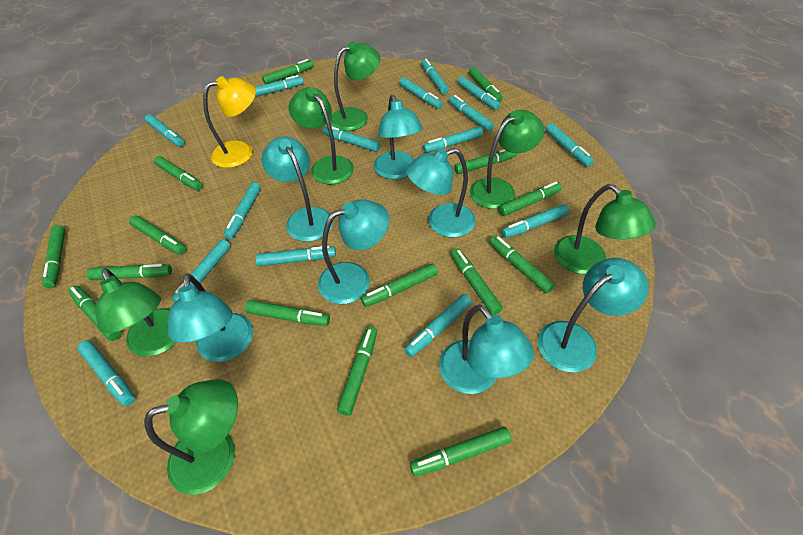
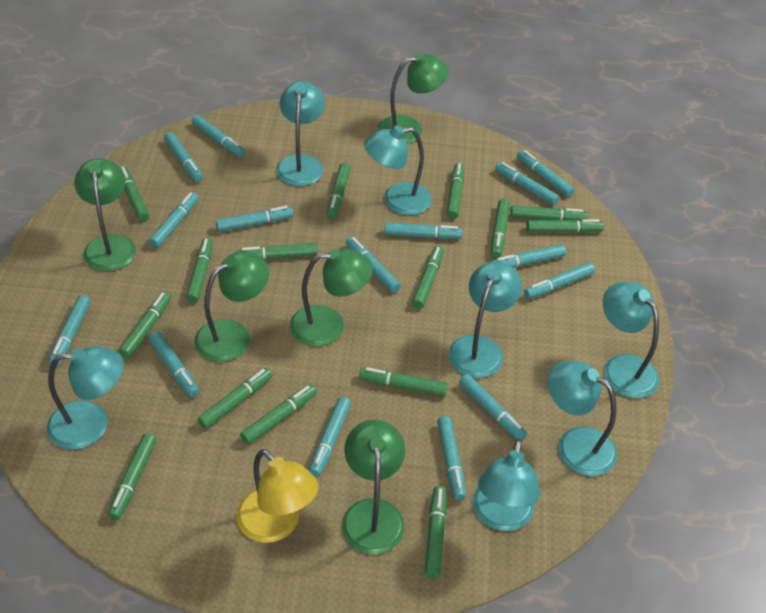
green lamp: 6 -> 5

